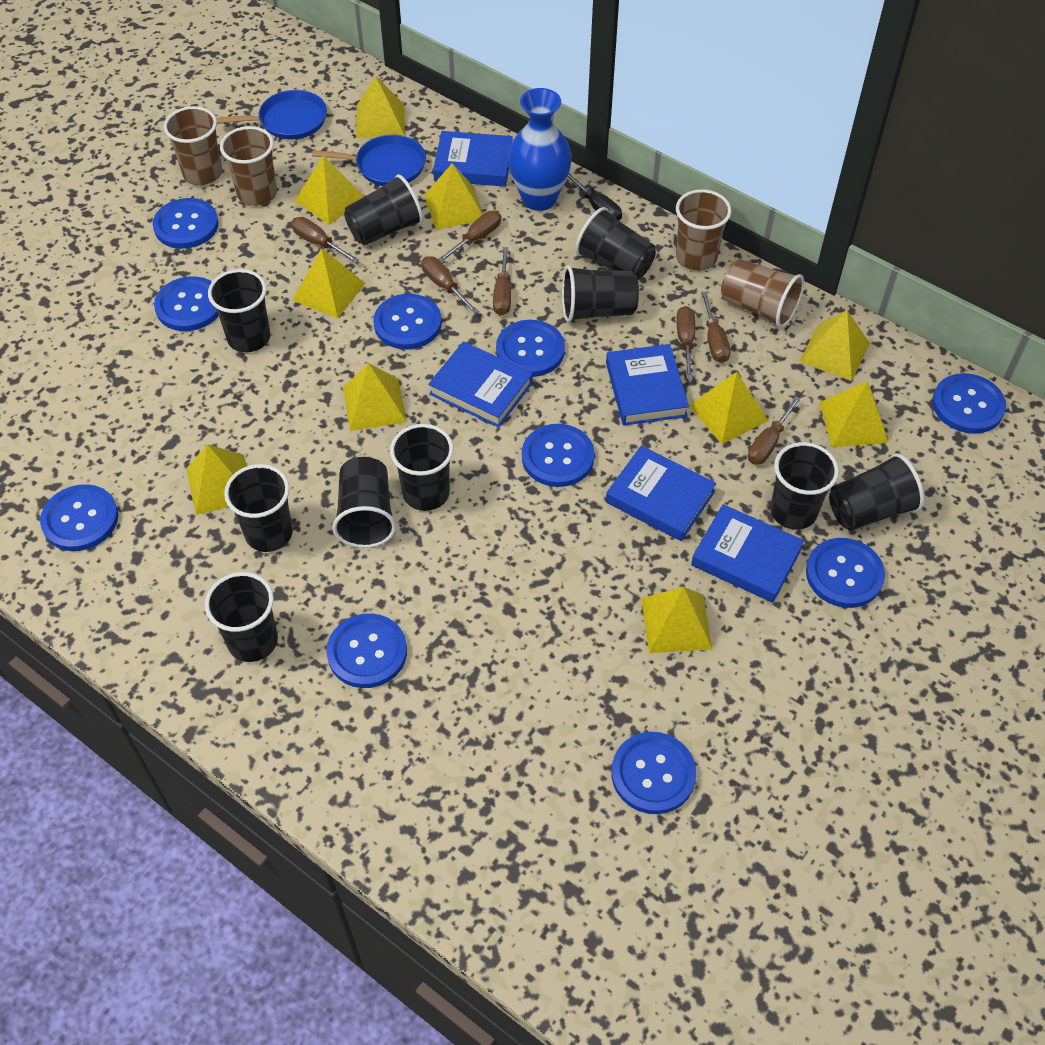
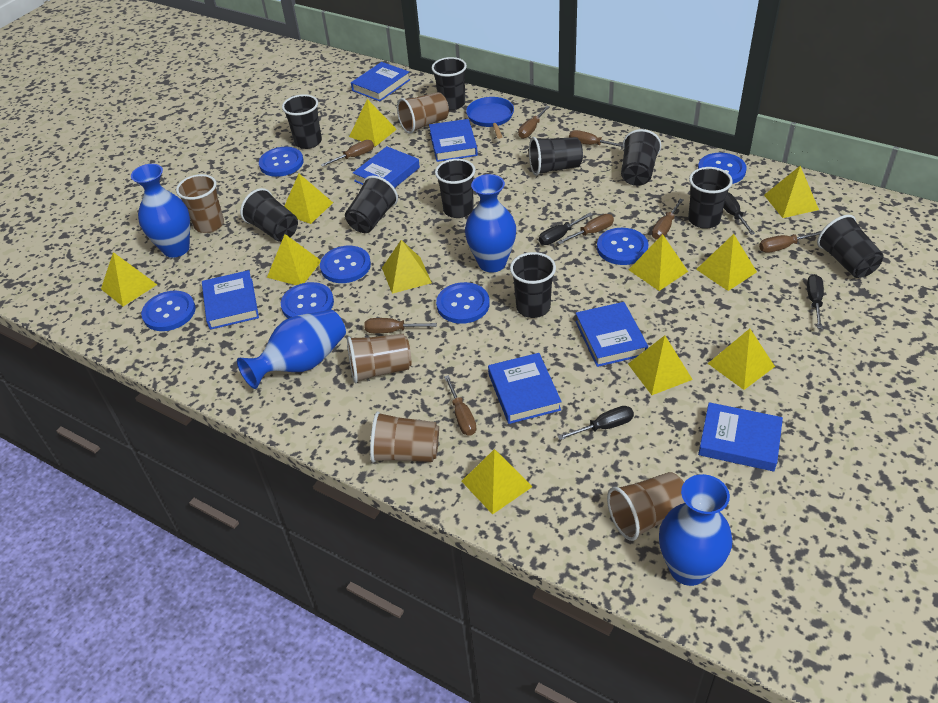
black screwdriver: 1 -> 4
blue book: 5 -> 7
blue button: 10 -> 7
blue pan: 2 -> 1
blue vase: 1 -> 4
brown cup: 4 -> 5
brown screwdriver: 7 -> 8
yellow pyramid: 10 -> 11

